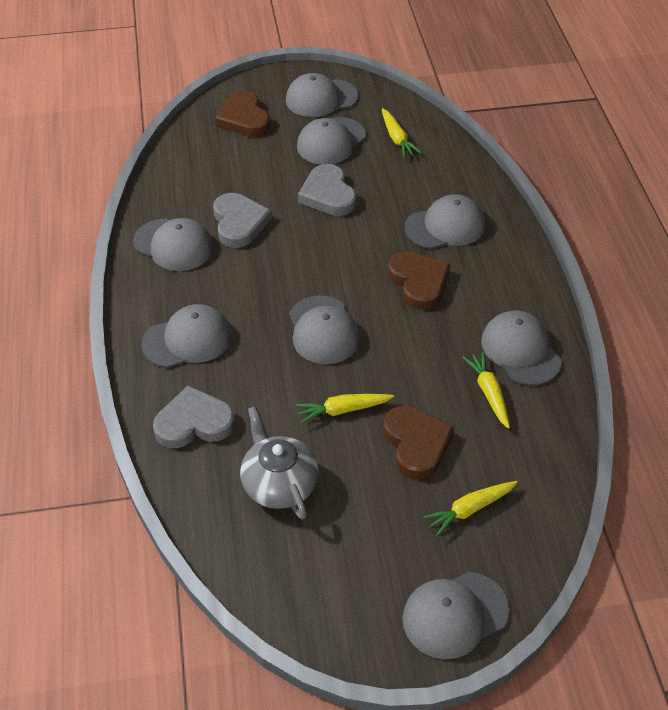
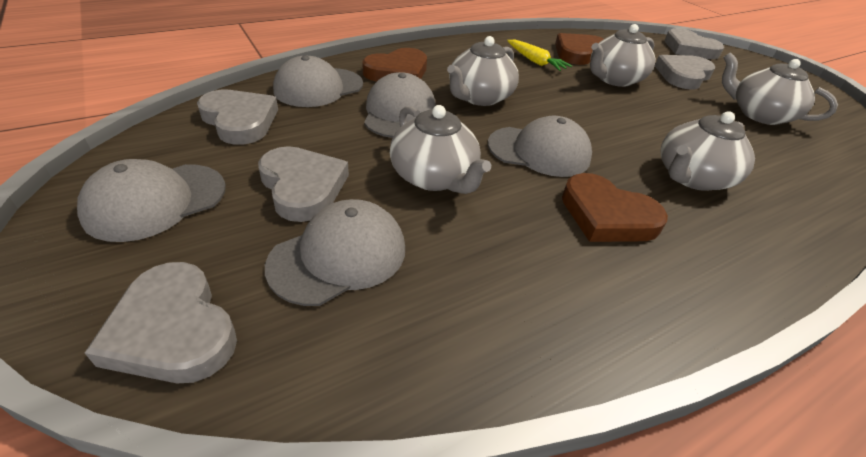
grey cap: 8 -> 5
grey heart: 3 -> 5
grey teapot: 1 -> 5
yellow carrot: 4 -> 1

